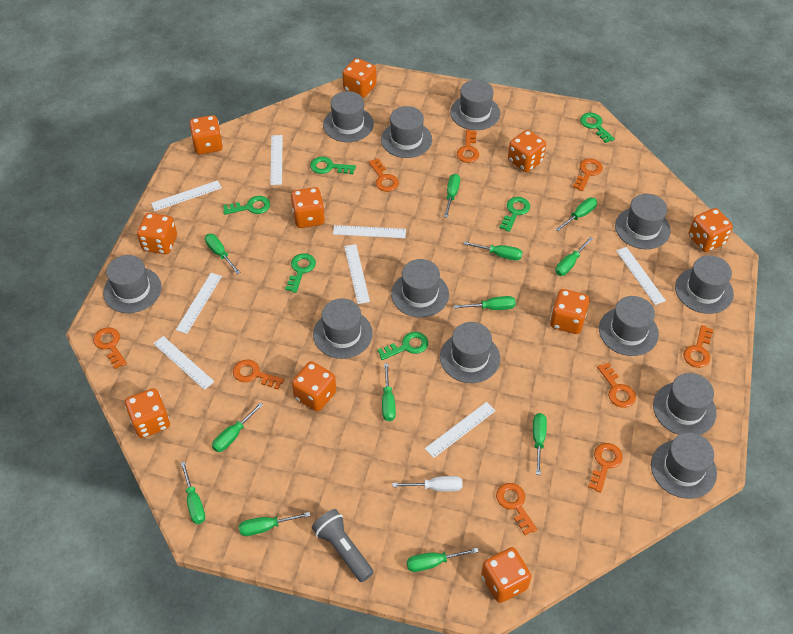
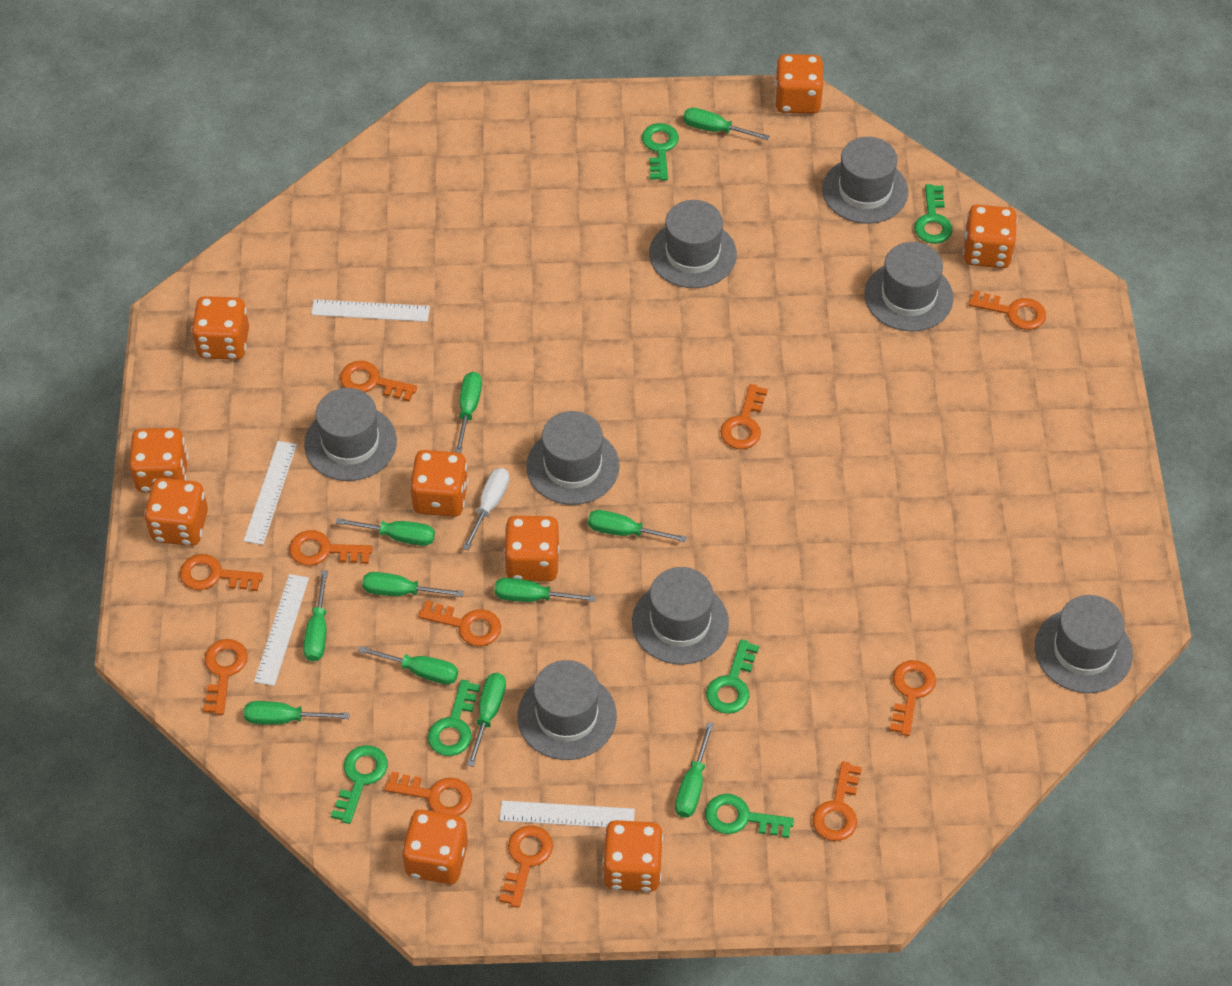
green screwdriver: 12 -> 11
grey flashlight: 1 -> 0
grey hat: 12 -> 8
orange dice: 10 -> 9
orange key: 9 -> 11
white ruler: 8 -> 4

